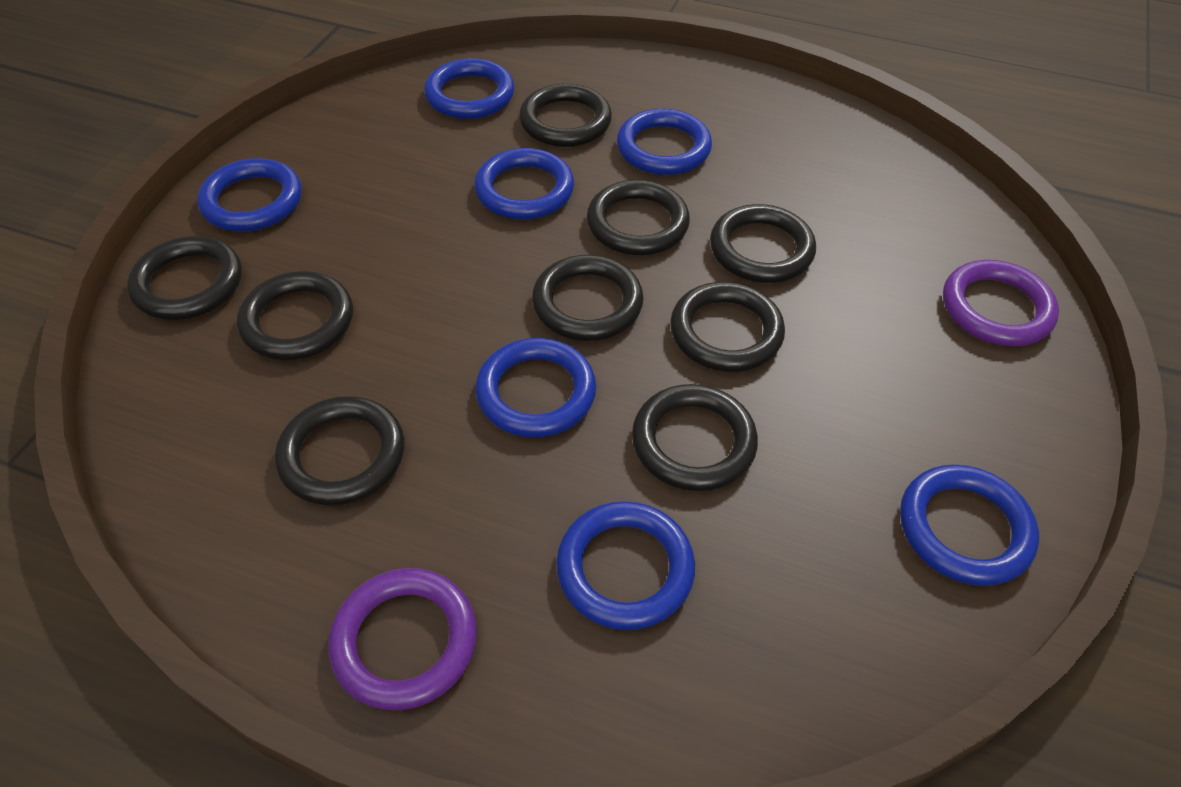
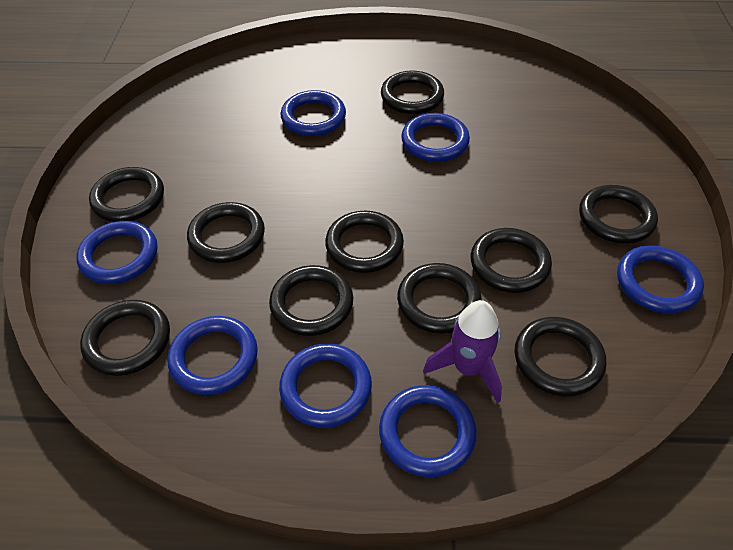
black ring: 9 -> 10
purple ring: 2 -> 0
purple rocket: 0 -> 1

